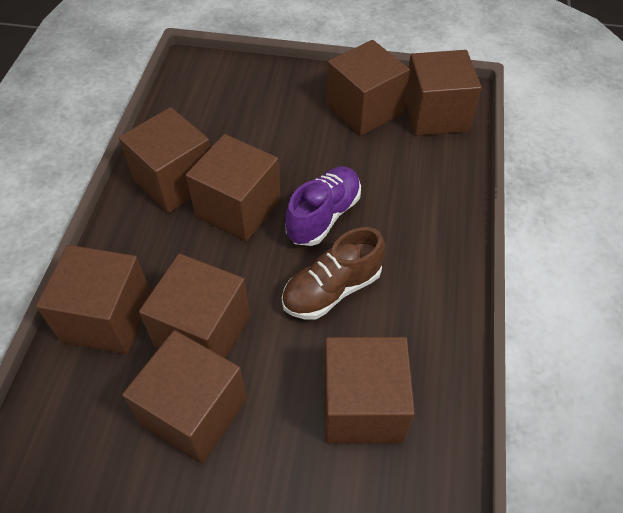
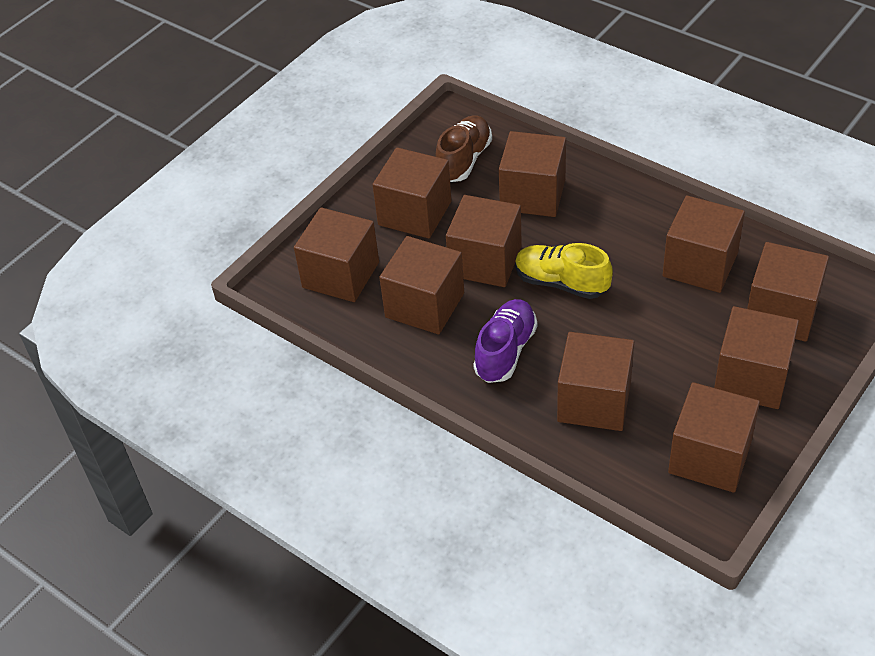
brown cube: 8 -> 10
yellow shoe: 0 -> 1

